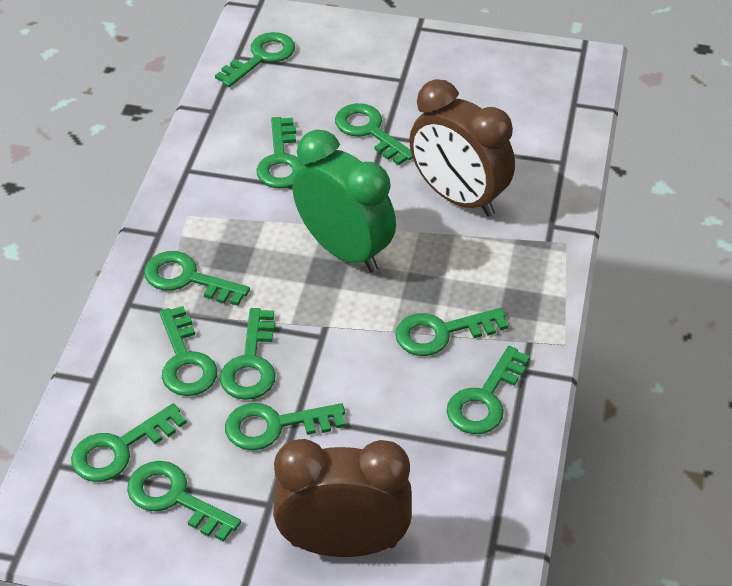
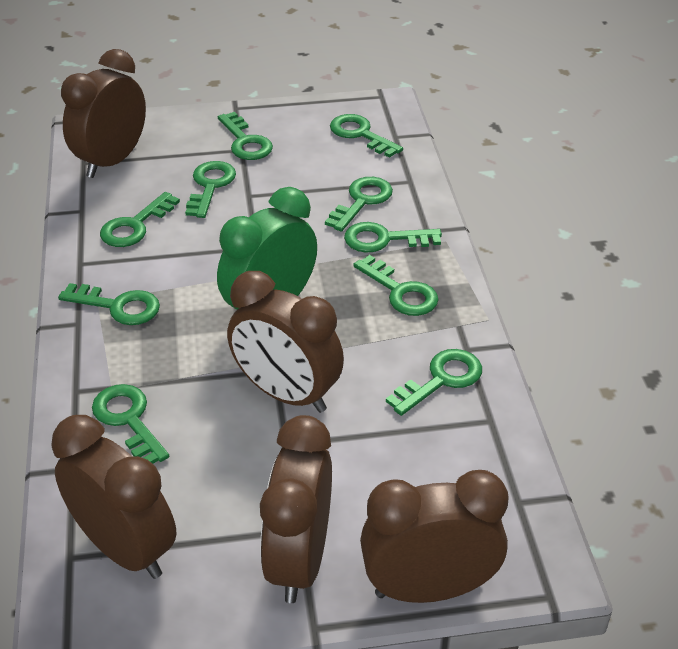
brown clock: 2 -> 5
green key: 11 -> 10

